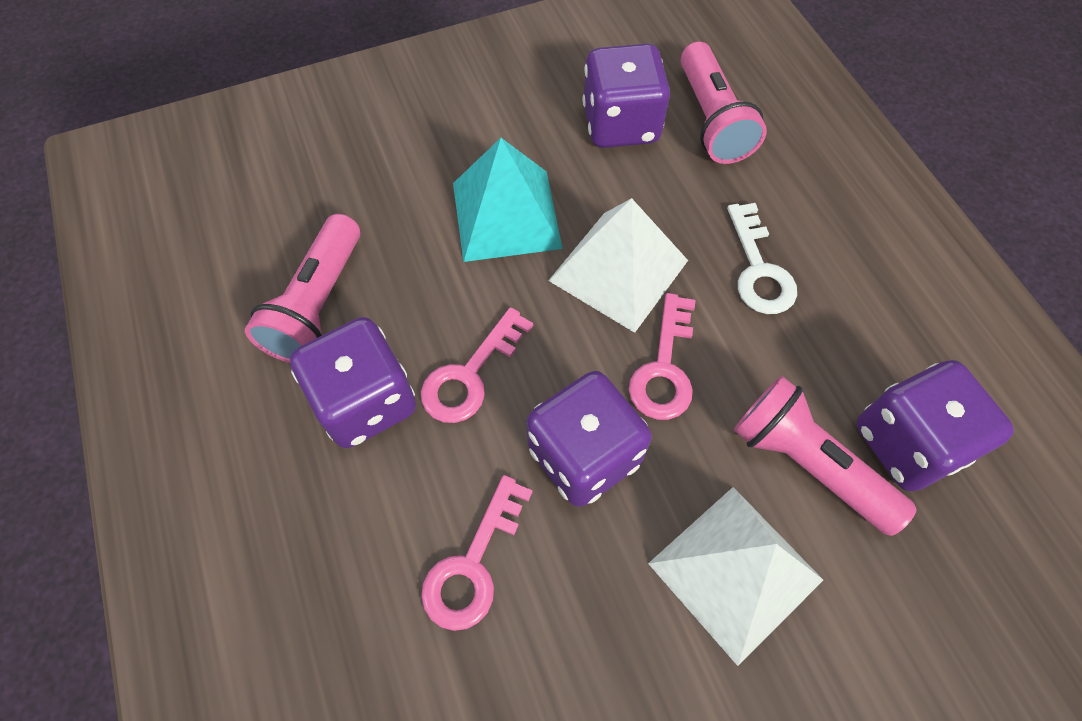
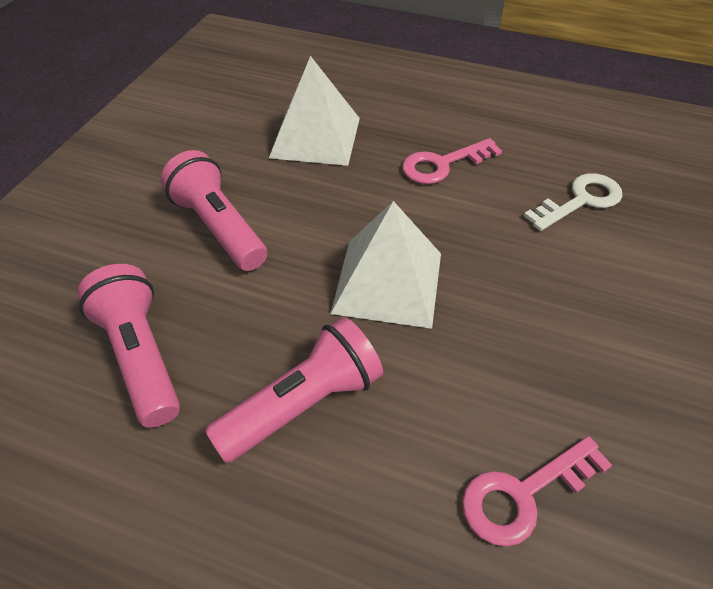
pink key: 3 -> 2
purple dice: 4 -> 0
turquoise pyramid: 1 -> 0

